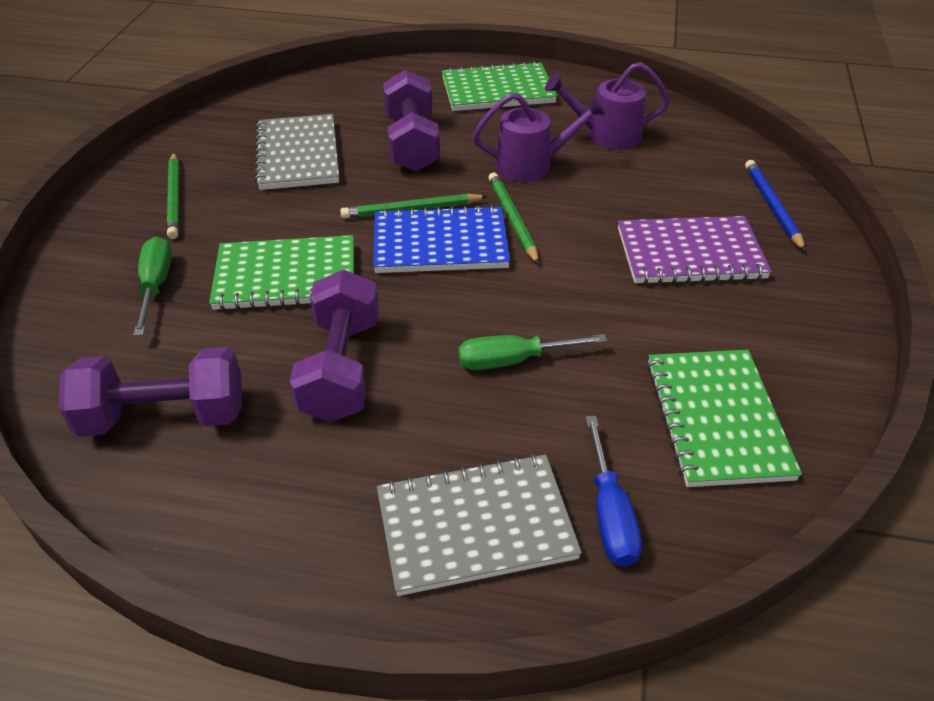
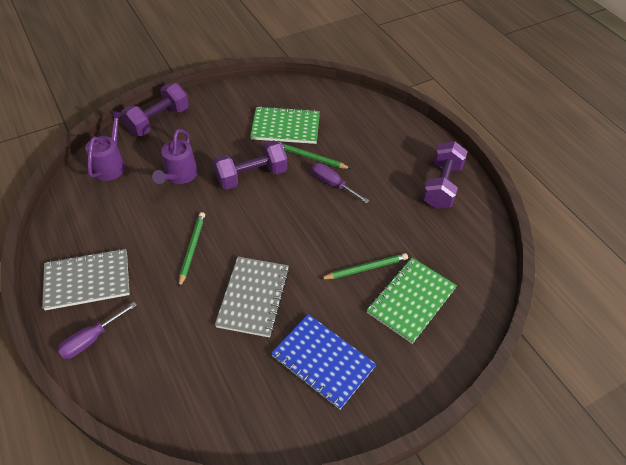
blue pencil: 1 -> 0
blue screwdriver: 1 -> 0
green notebook: 3 -> 2
green screwdriver: 2 -> 0
purple notebook: 1 -> 0
purple screwdriver: 0 -> 2

